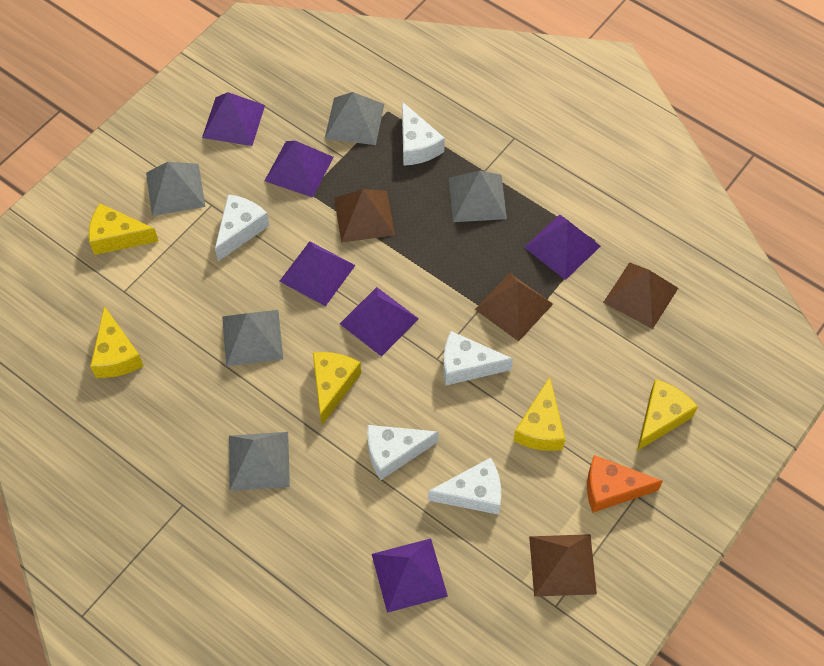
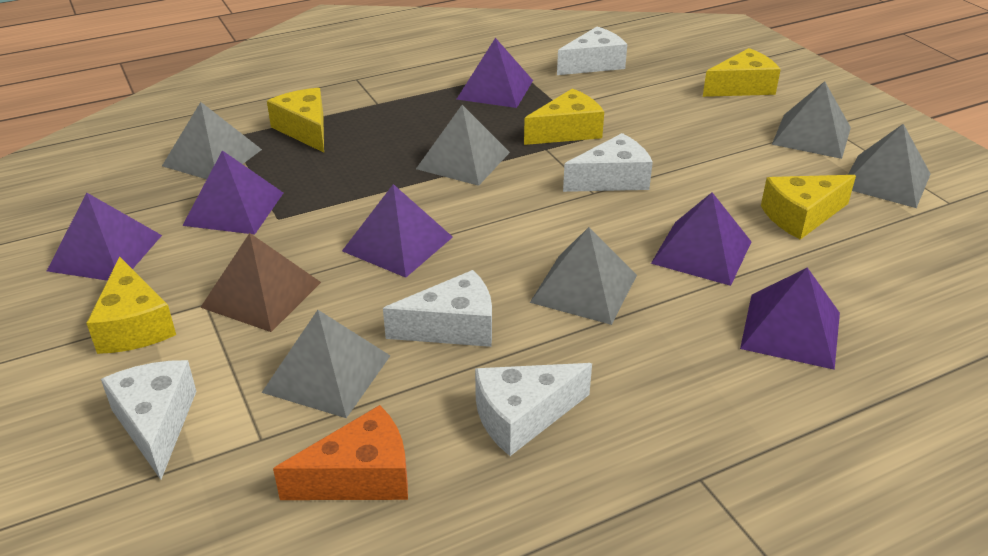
brown pyramid: 4 -> 1
grey pyramid: 5 -> 6

